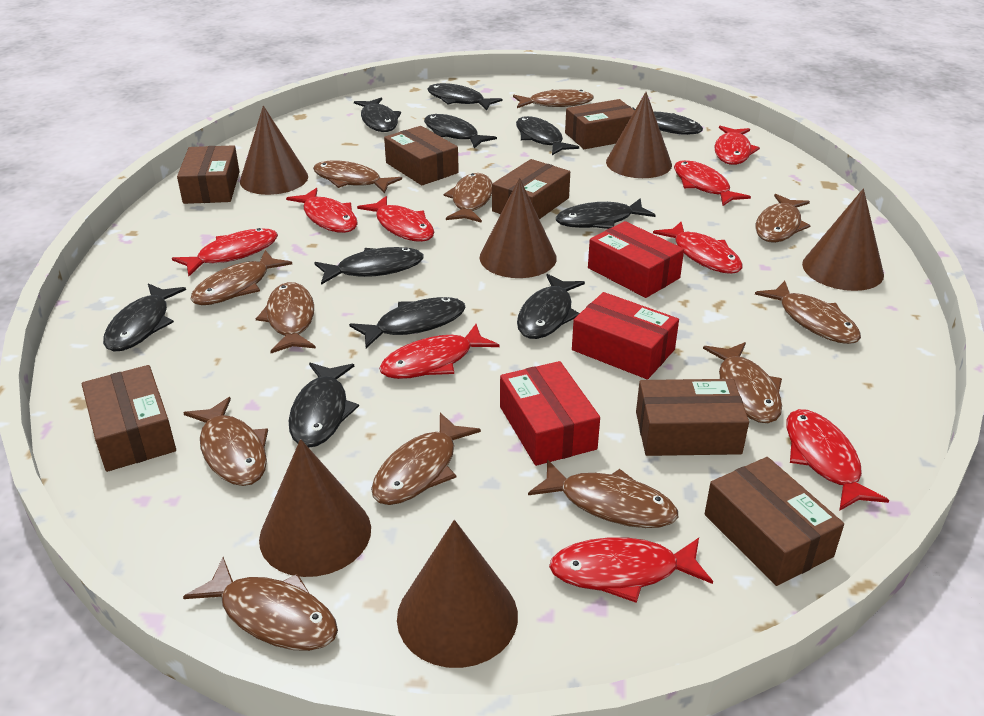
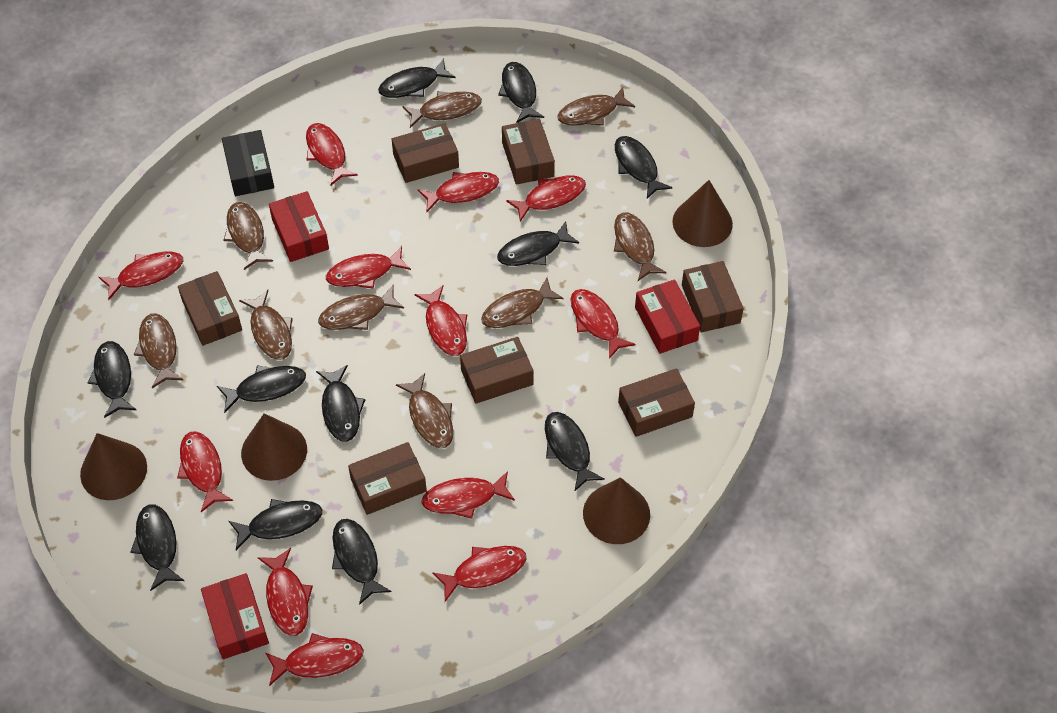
black box: 0 -> 1
brown cone: 6 -> 4
brown fish: 12 -> 9
red fish: 9 -> 12

